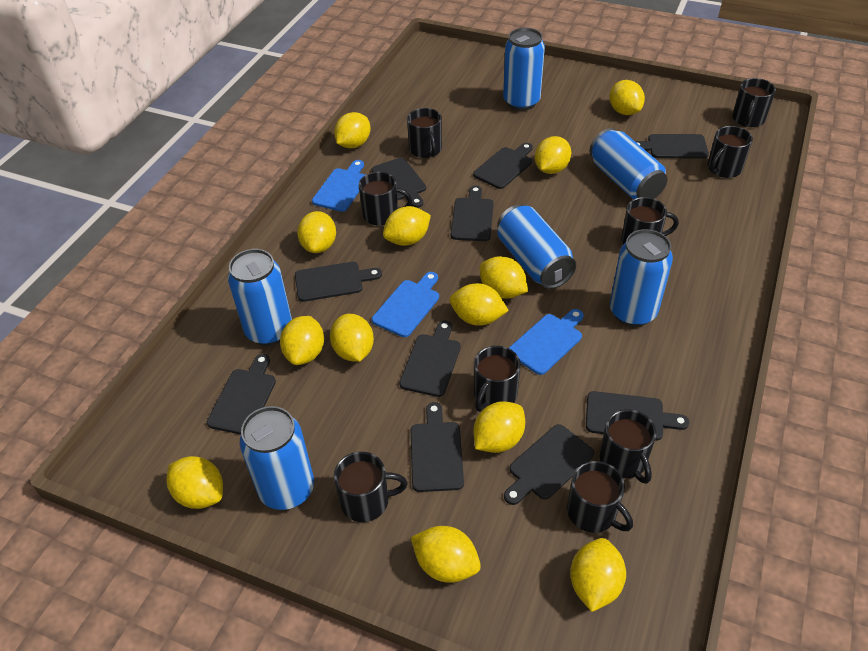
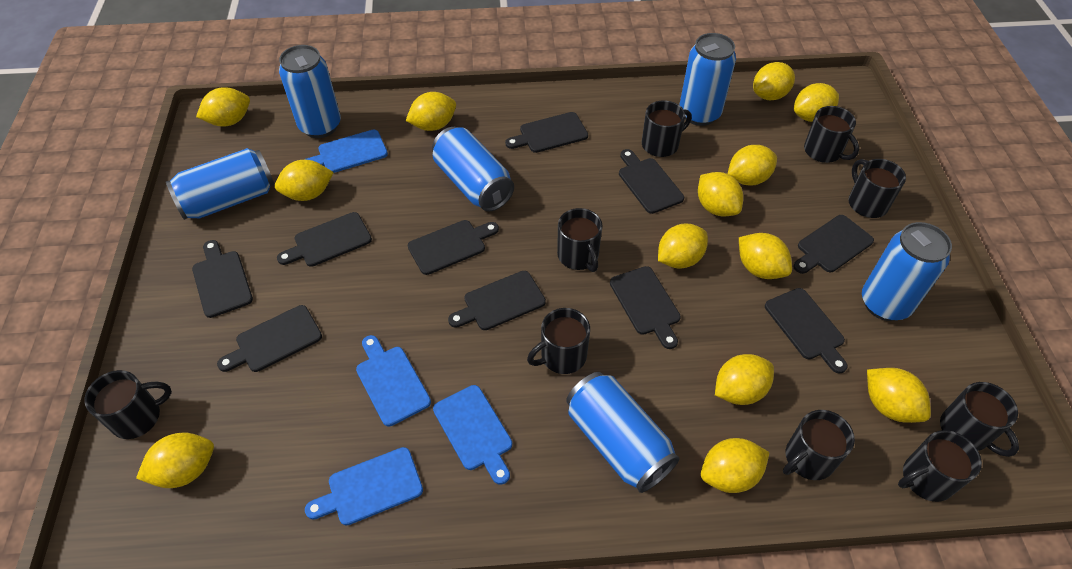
blue cutting board: 3 -> 4

